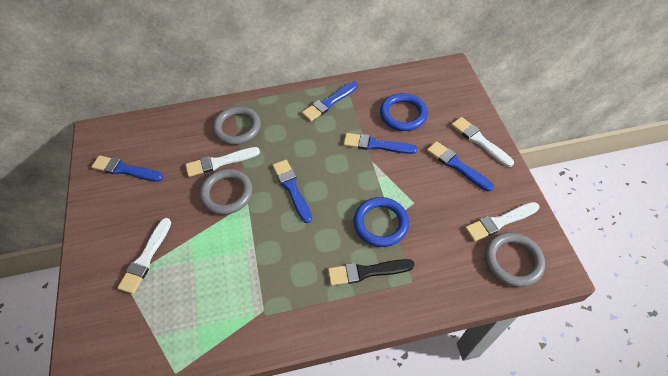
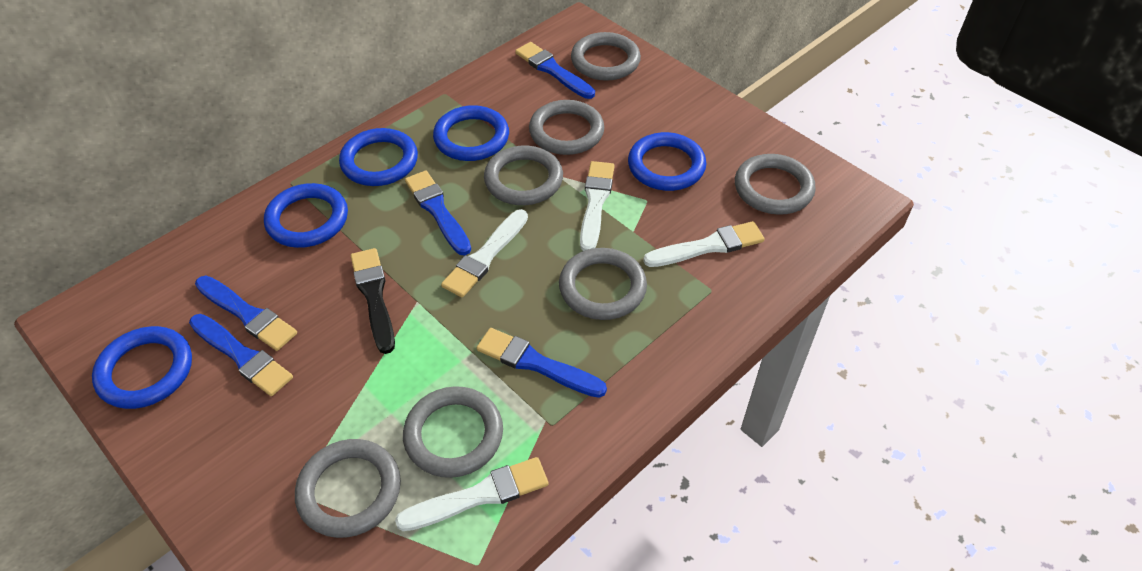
blue ring: 2 -> 5
grey ring: 3 -> 7

